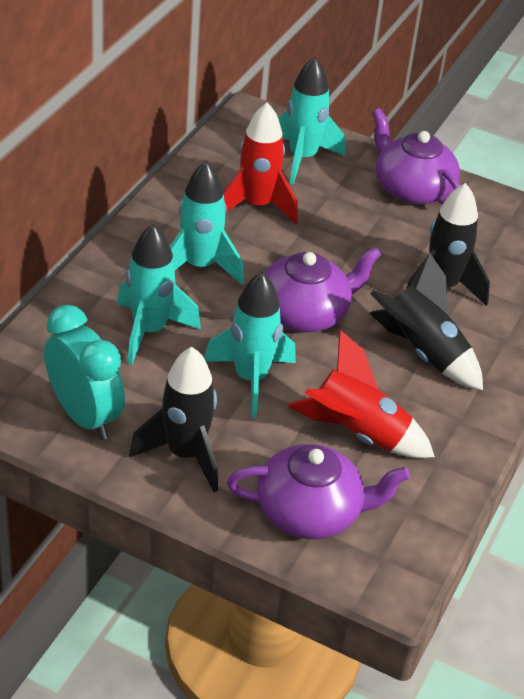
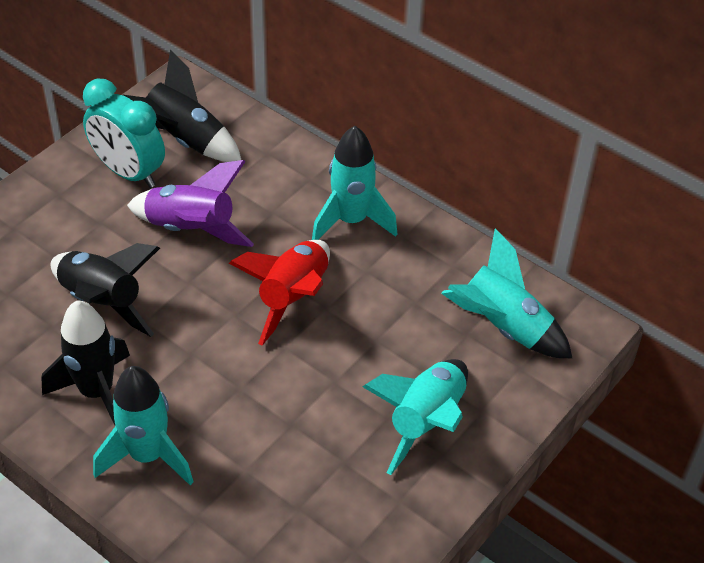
purple rocket: 0 -> 1
purple teapot: 3 -> 0
red rocket: 2 -> 1

